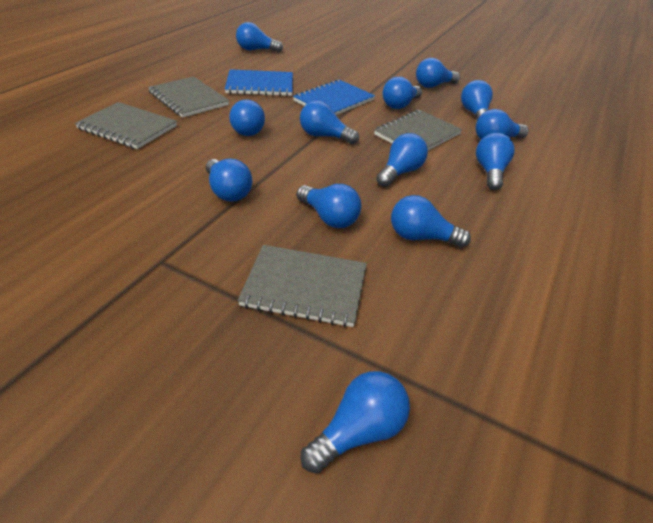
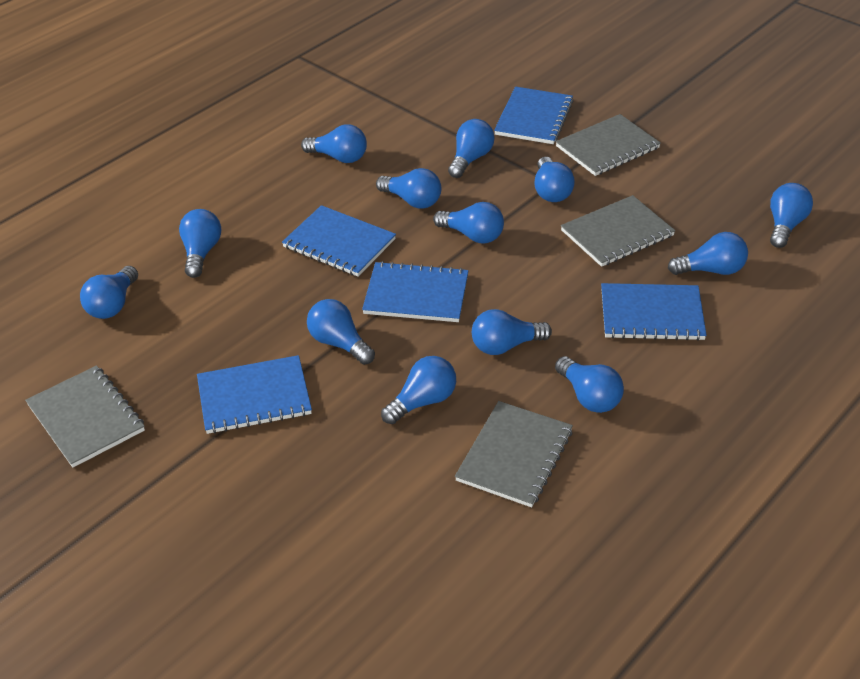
blue notebook: 2 -> 5

